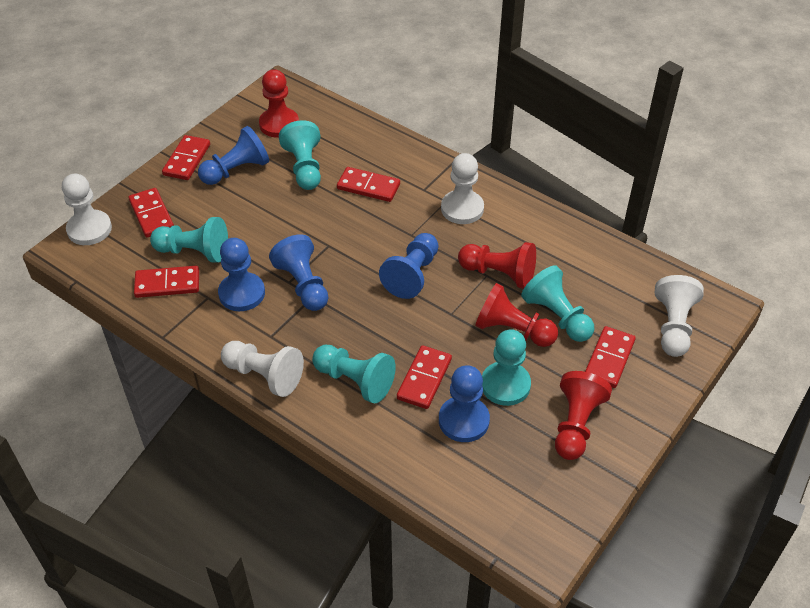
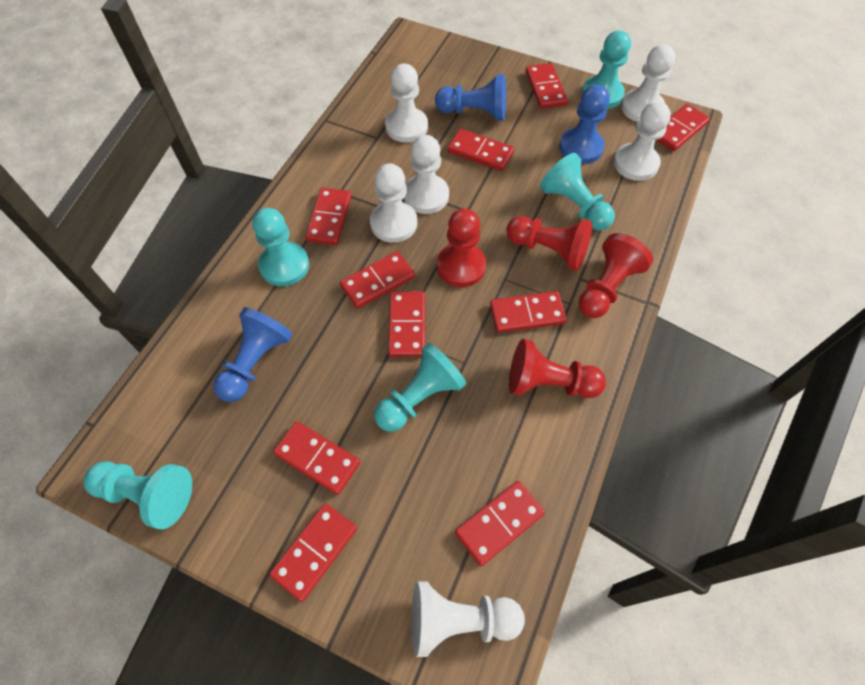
blue pawn: 5 -> 3
red domino: 6 -> 10
white pawn: 4 -> 6

